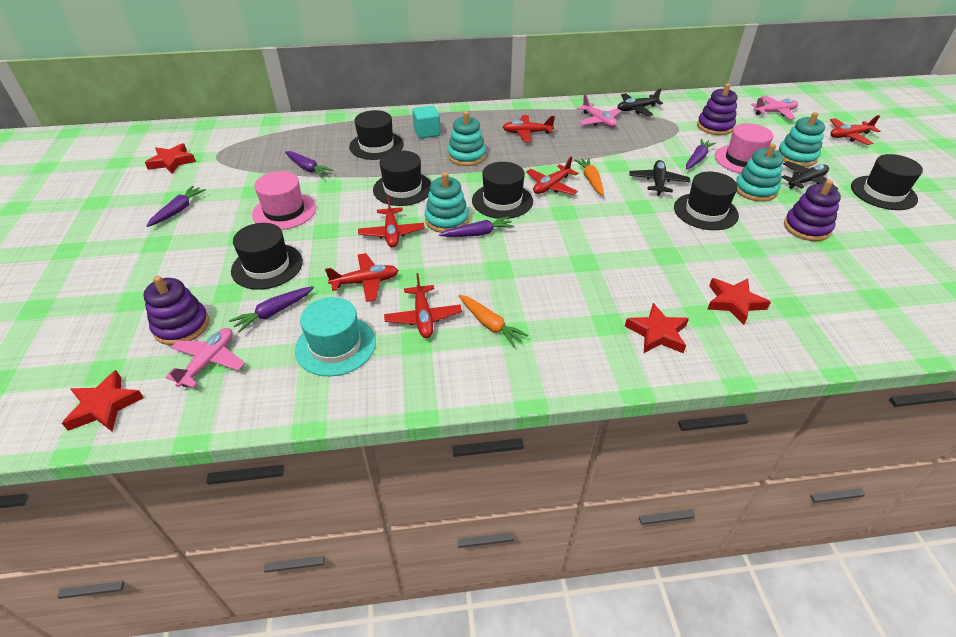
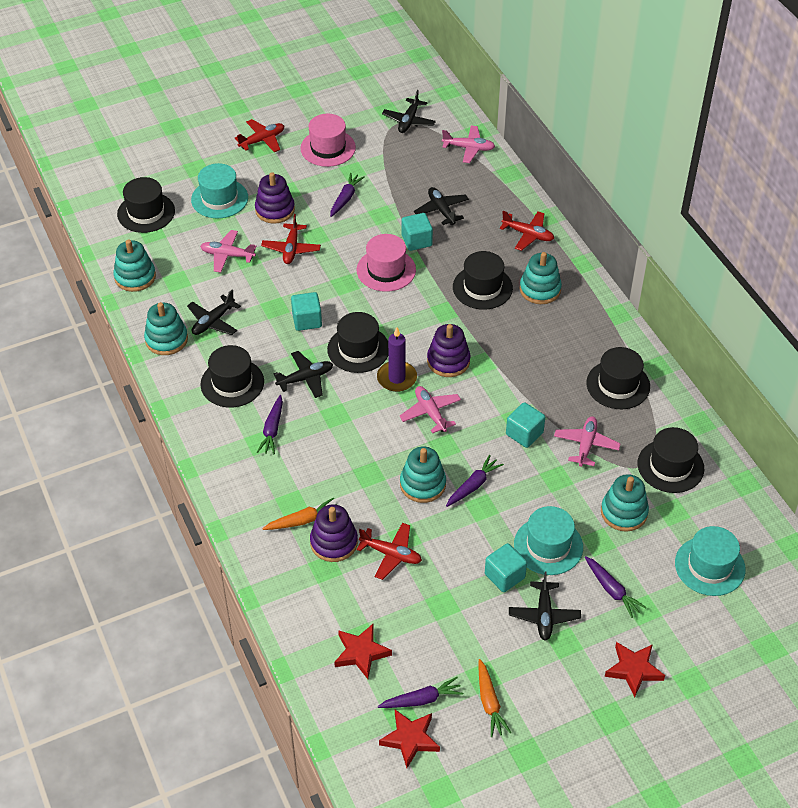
black plane: 3 -> 5
pink plane: 3 -> 4
purple candle: 0 -> 1
red plane: 6 -> 4
red star: 4 -> 3
turquoise cube: 1 -> 4
turquoise hat: 1 -> 3
turquoise stacking toy: 4 -> 5

